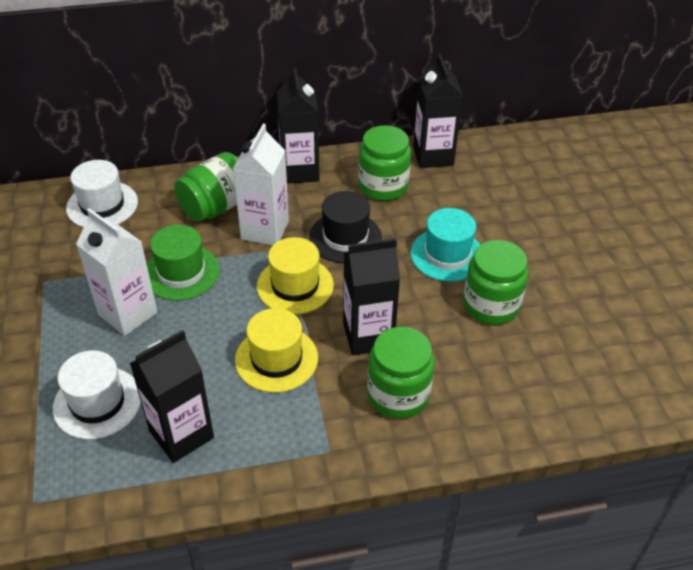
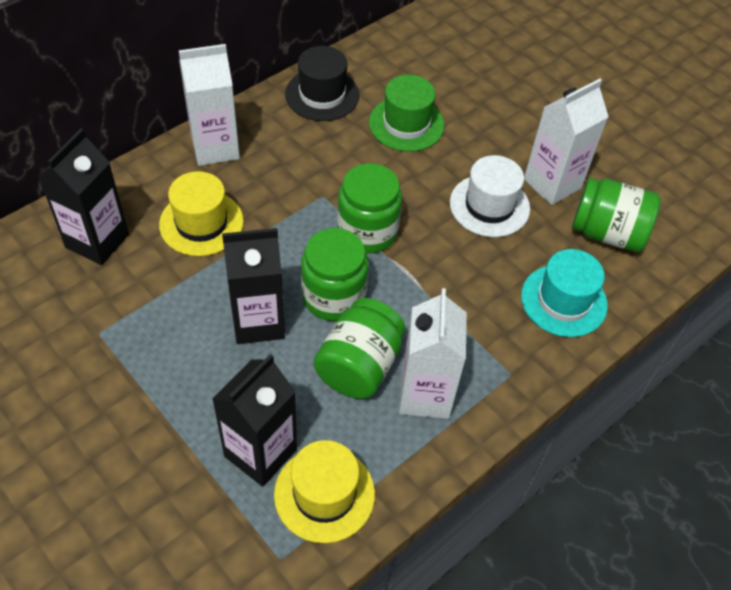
black carton: 4 -> 3
white carton: 2 -> 3
white hat: 2 -> 1

